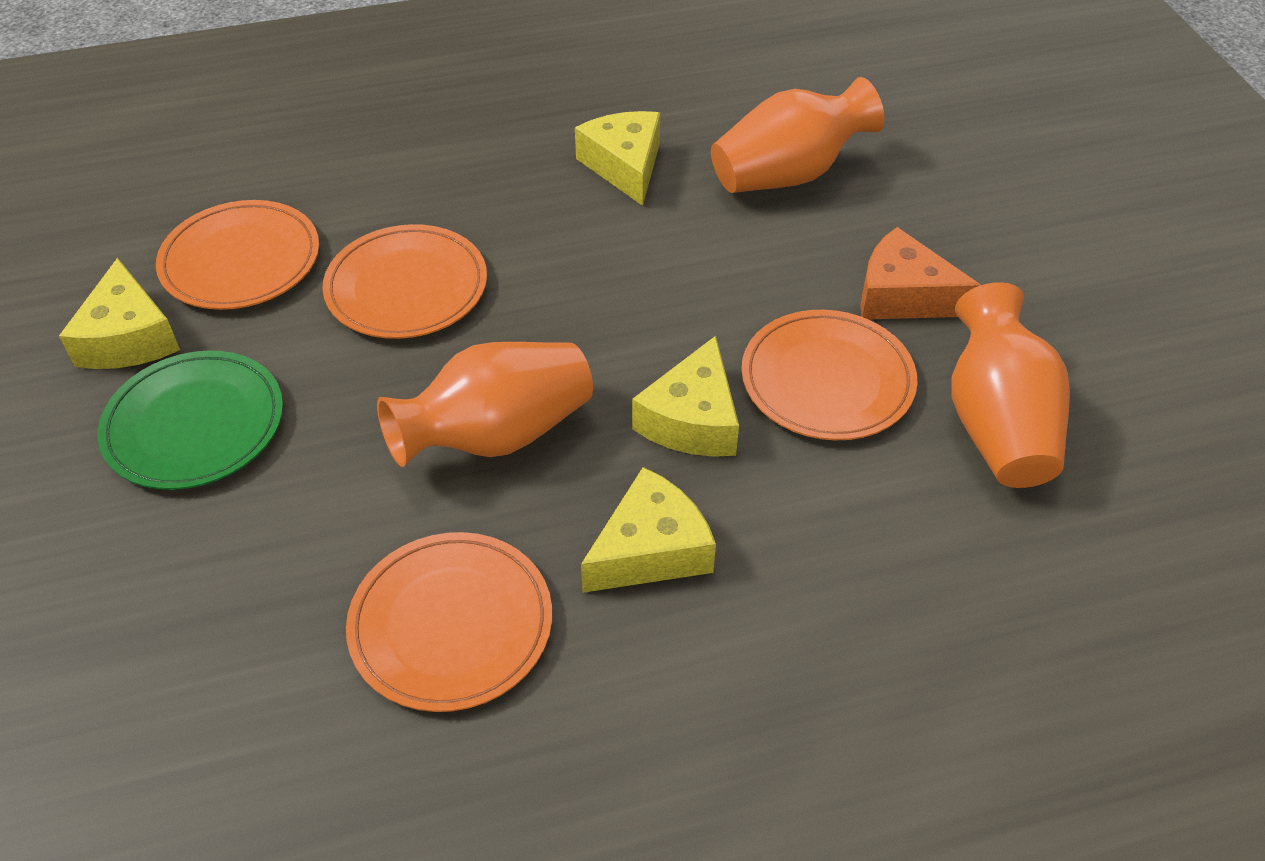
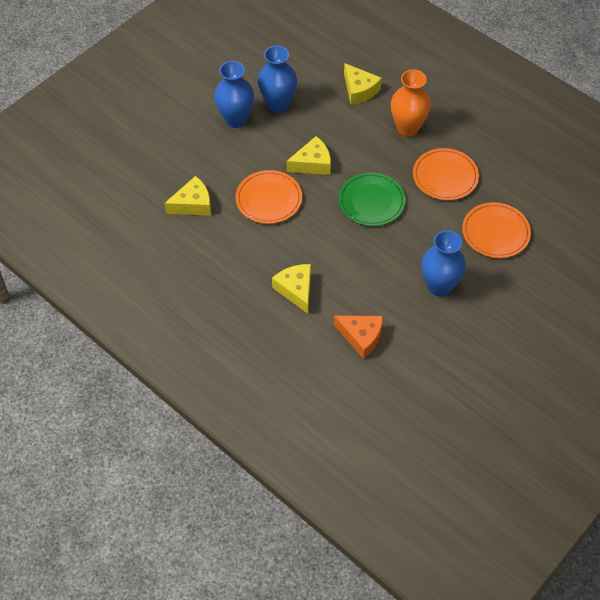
blue vase: 0 -> 3
orange plate: 4 -> 3
orange vase: 3 -> 1

